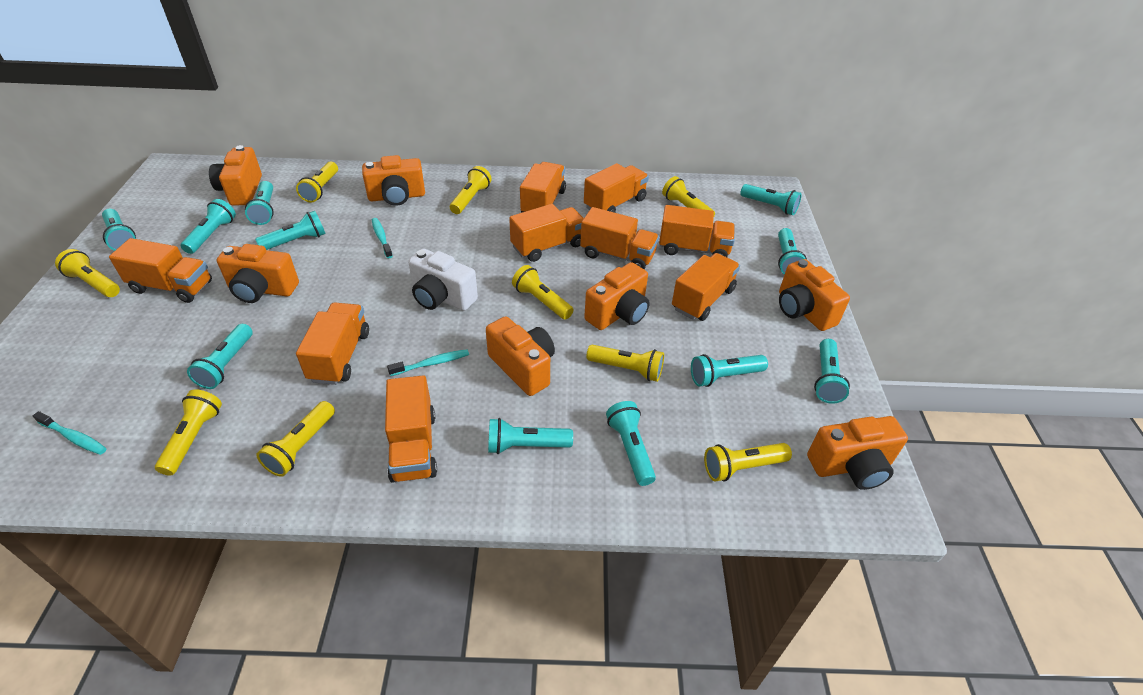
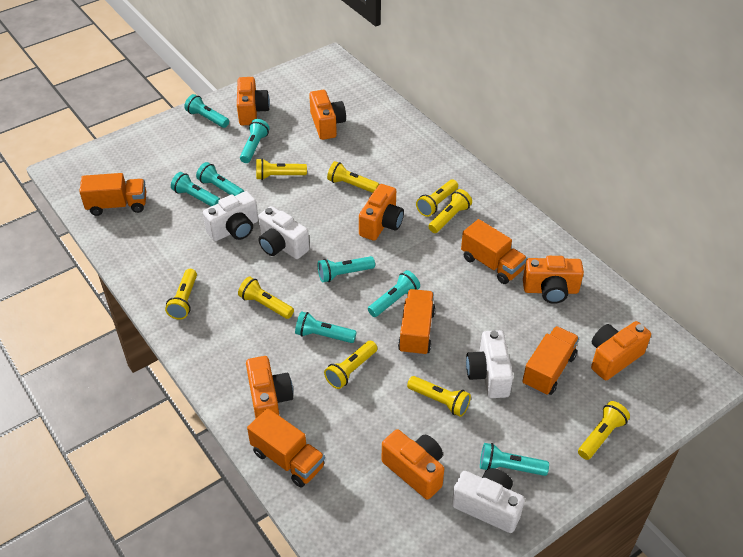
orange truck: 9 -> 5
turquoise flashlight: 11 -> 8
turquoise toothbrush: 3 -> 0
white camera: 1 -> 4

